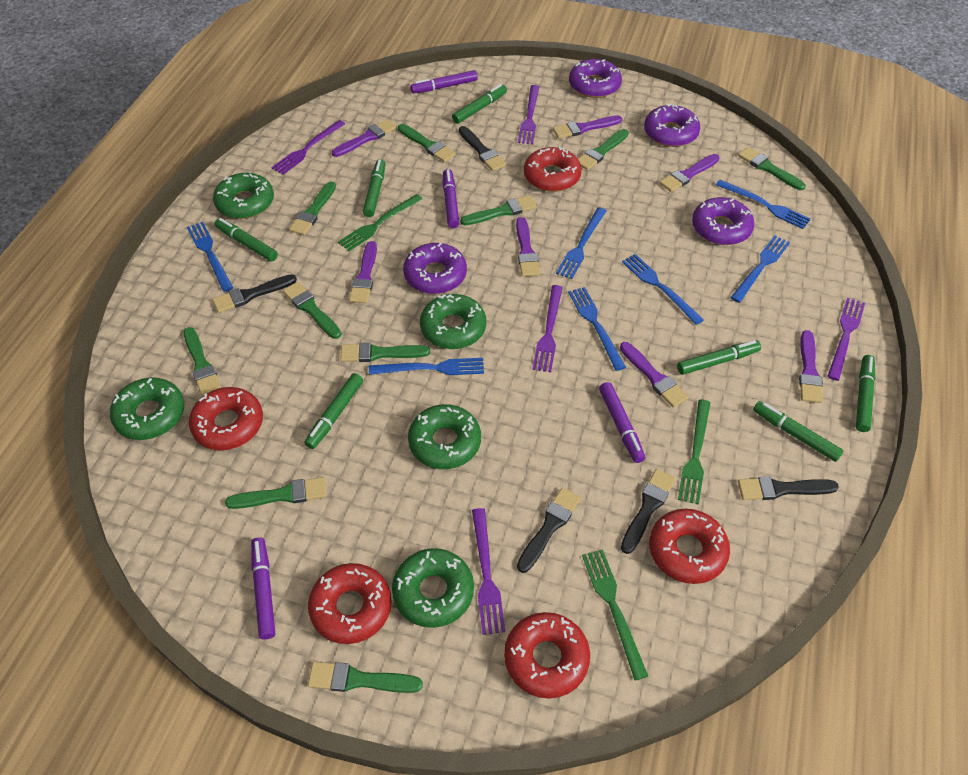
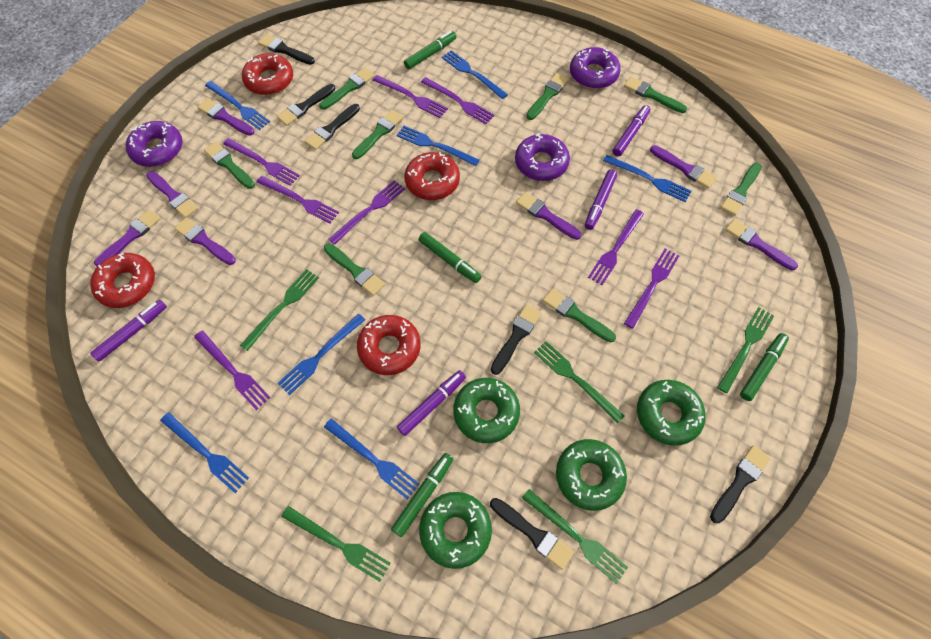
black brush: 5 -> 6
green brush: 10 -> 8
green donut: 5 -> 4
green fork: 3 -> 5
green marker: 7 -> 4
purple donut: 4 -> 3
purple fork: 5 -> 8
red donut: 5 -> 4

